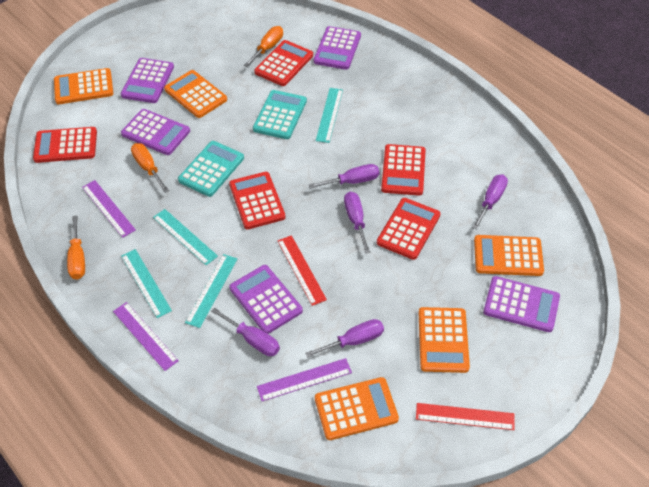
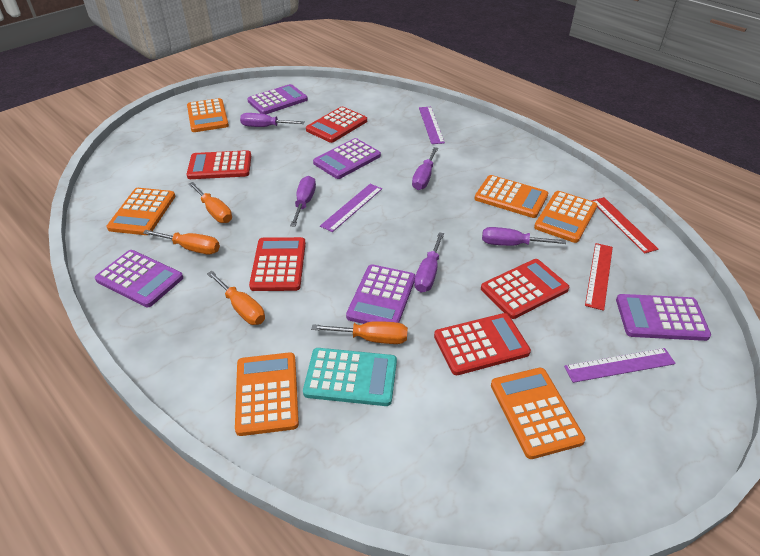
orange calculator: 5 -> 6
orange screwdriver: 3 -> 4
turquoise calculator: 2 -> 1
turquoise ruler: 4 -> 0

